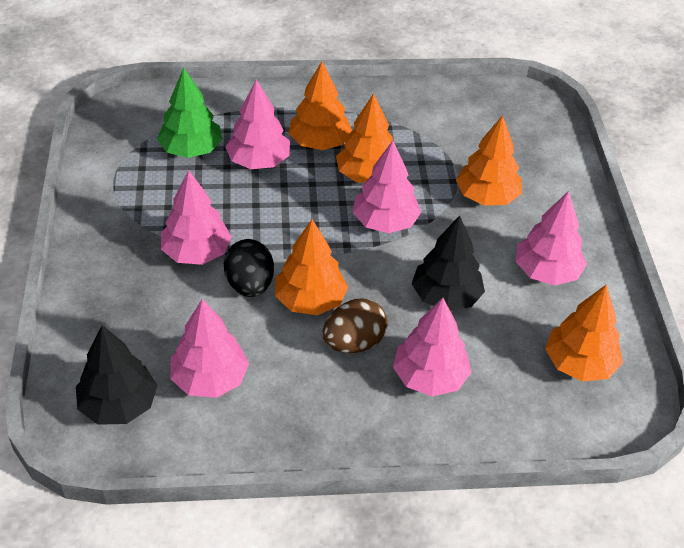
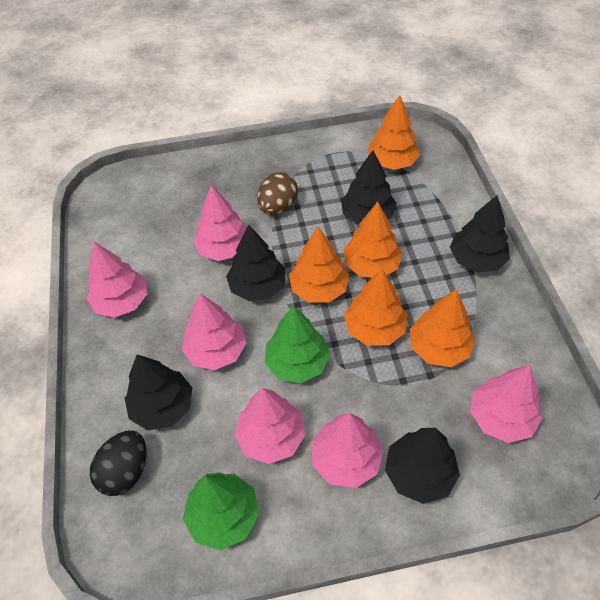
black tree: 2 -> 5
green tree: 1 -> 2

